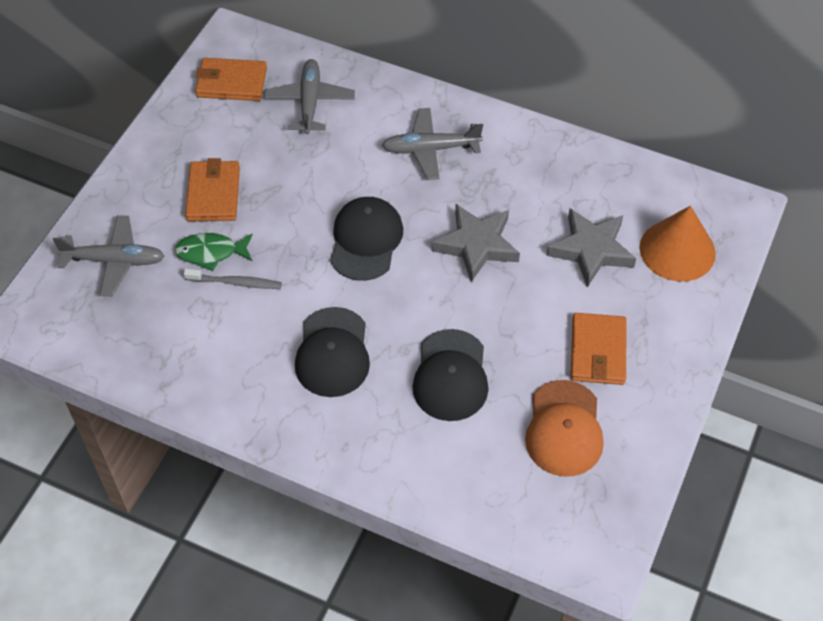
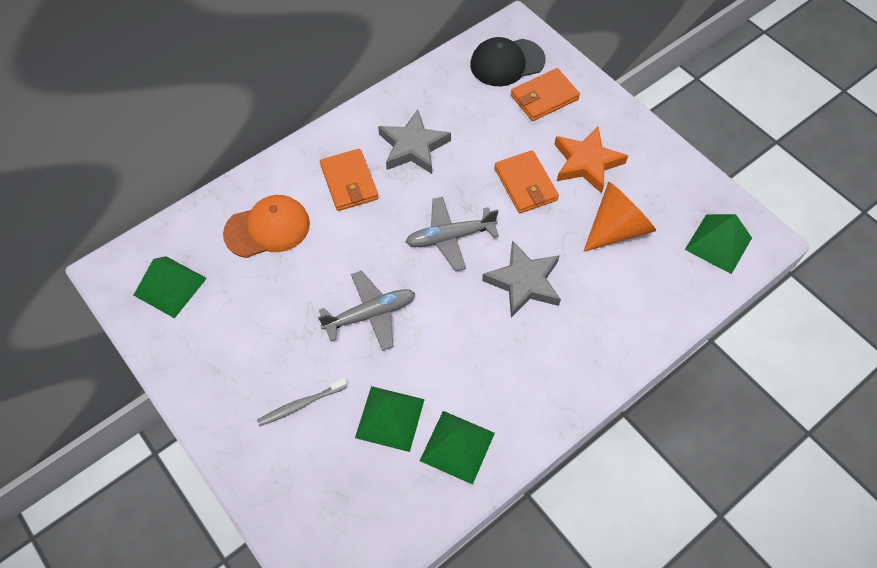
black cap: 3 -> 1
green fish: 1 -> 0
green pyramid: 0 -> 4
grey plane: 3 -> 2
orange star: 0 -> 1

